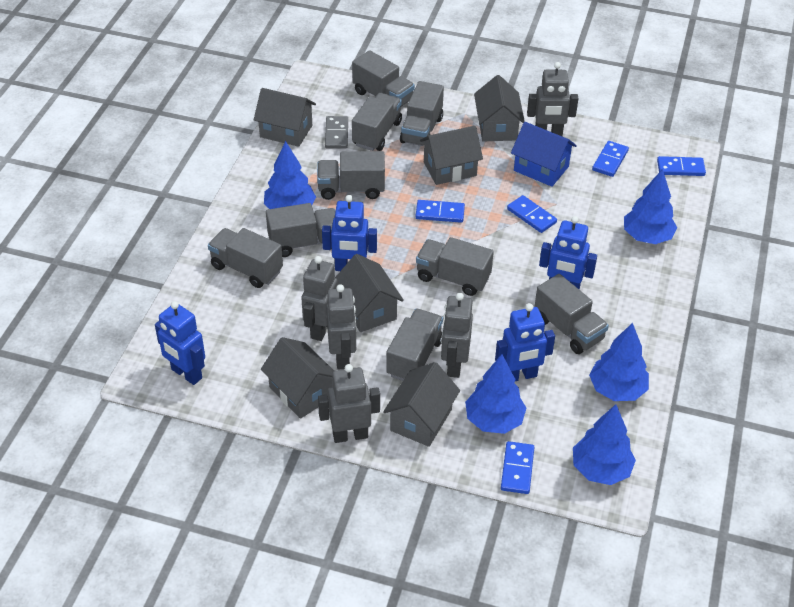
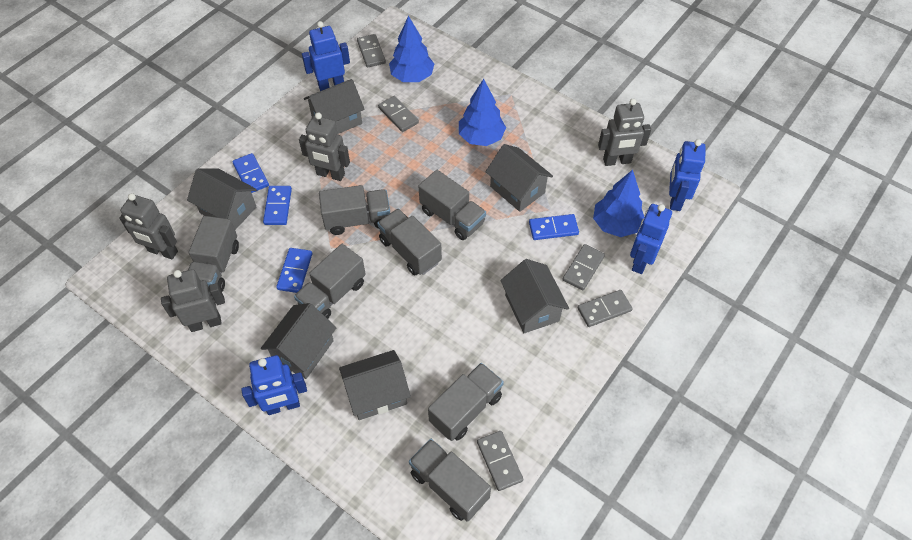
blue domino: 5 -> 4
blue house: 1 -> 0
blue tree: 5 -> 3
grey domino: 1 -> 5
grey robot: 5 -> 4
grey truck: 9 -> 7

